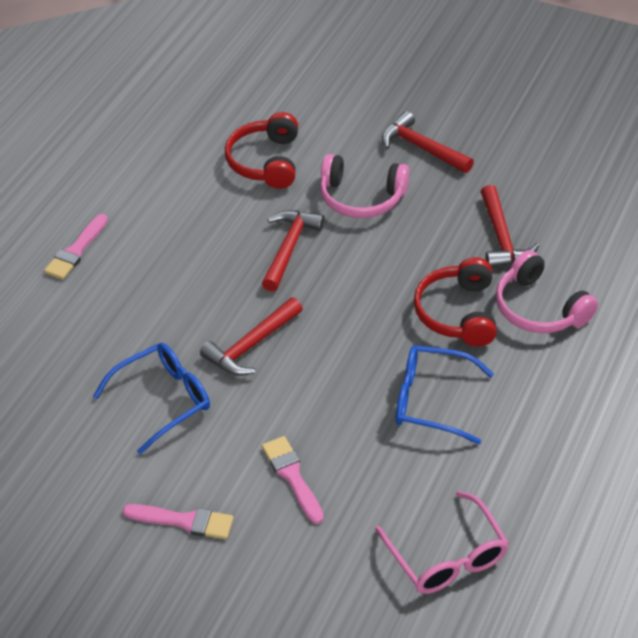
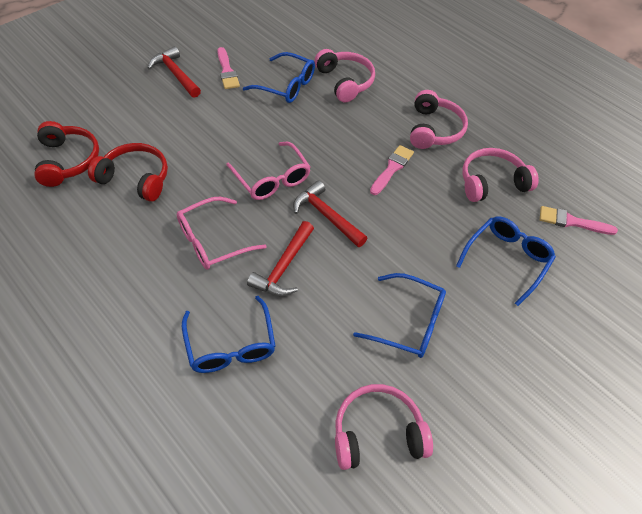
blue glasses: 2 -> 4
pink glasses: 1 -> 2
pink headphones: 2 -> 4
red hammer: 4 -> 3

